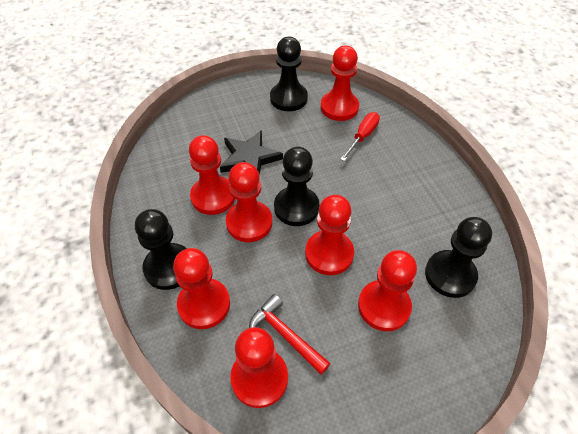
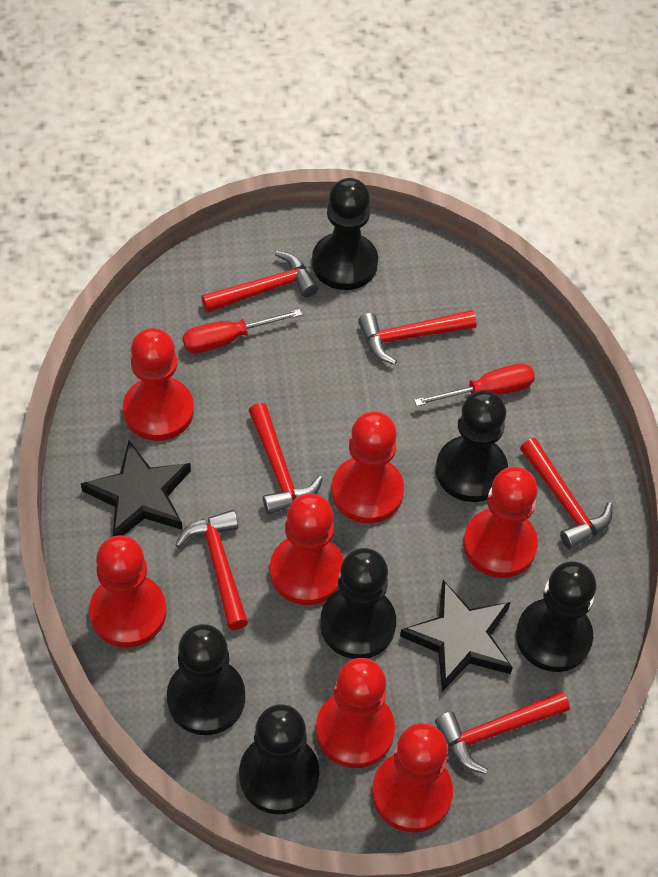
black pawn: 4 -> 6
black star: 1 -> 2
red hammer: 1 -> 6
red screwdriver: 1 -> 2

